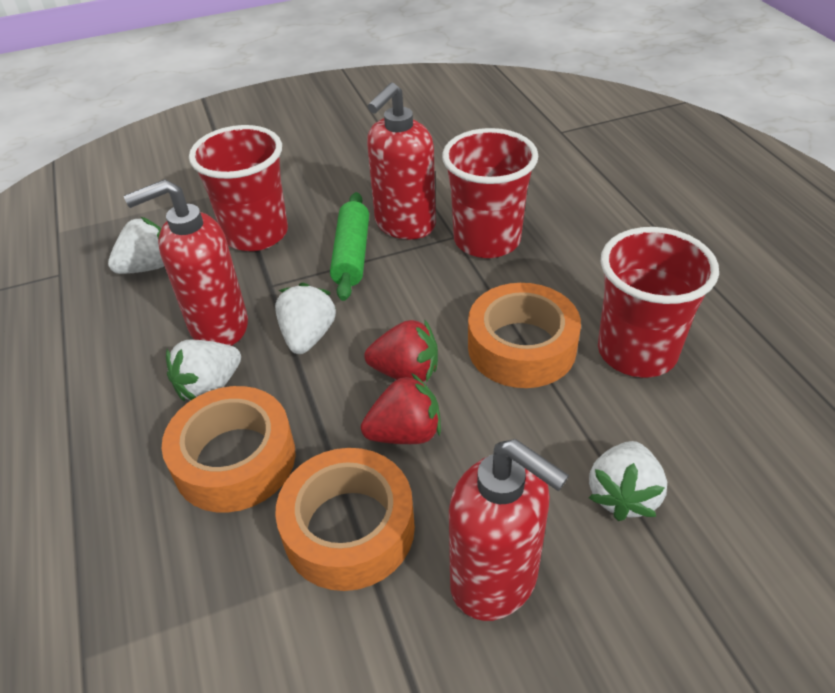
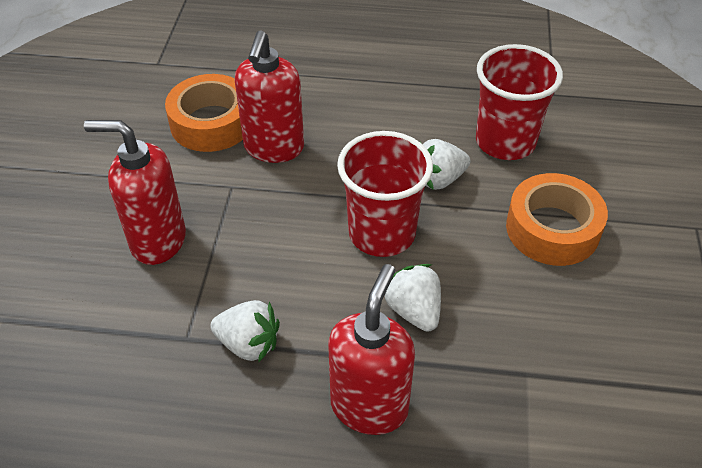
green rolling pin: 1 -> 0
orange tape: 3 -> 2
red cup: 3 -> 2
red strawberry: 2 -> 0
white strawberry: 4 -> 3

